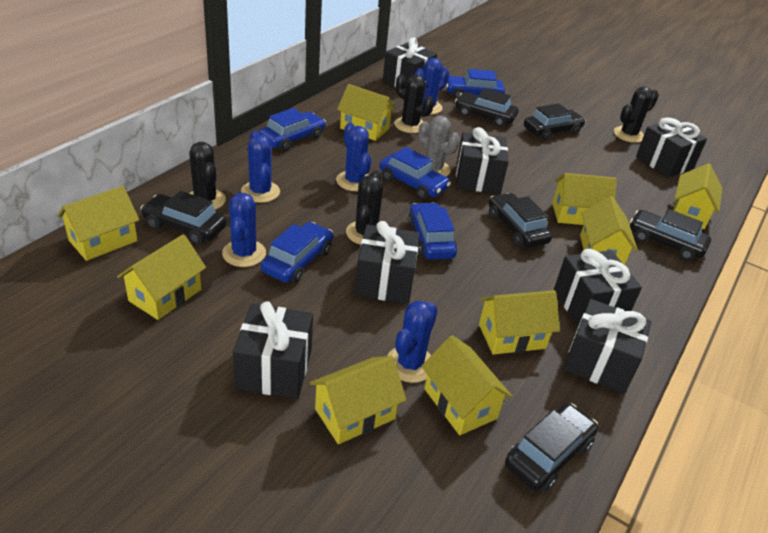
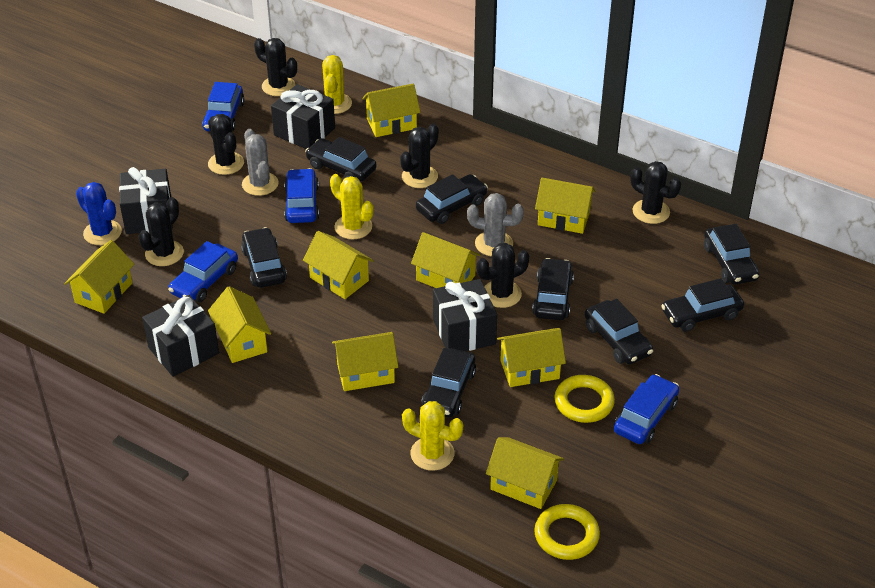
black cactus: 4 -> 6
black car: 6 -> 8
black gift: 7 -> 4
blue cactus: 5 -> 1
blue car: 5 -> 4
grey cactus: 1 -> 2
yellow cactus: 0 -> 3
yellow ring: 0 -> 2

